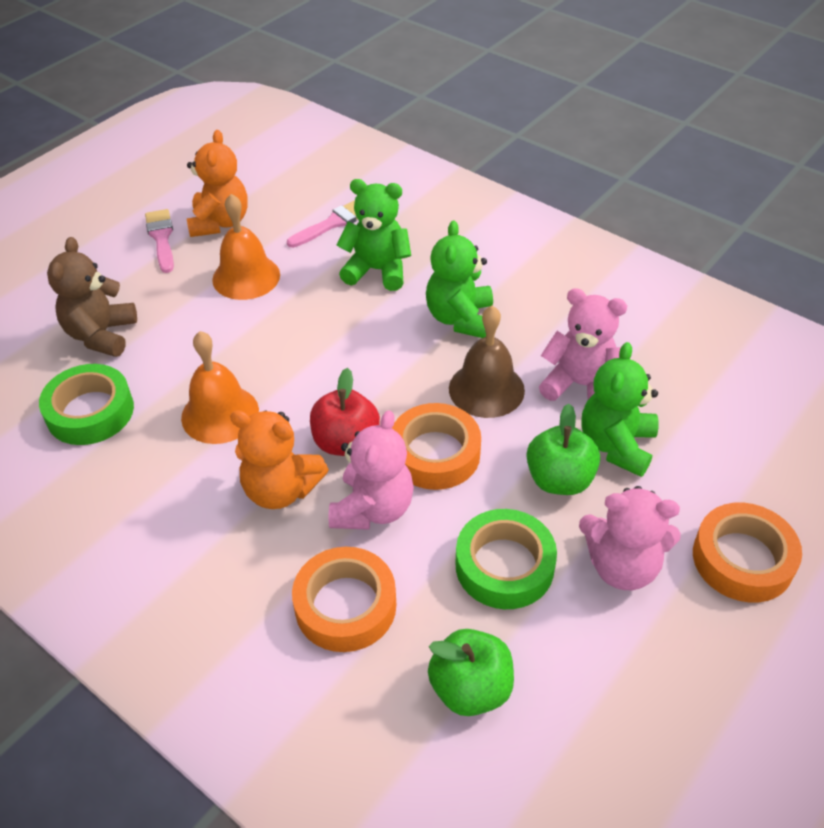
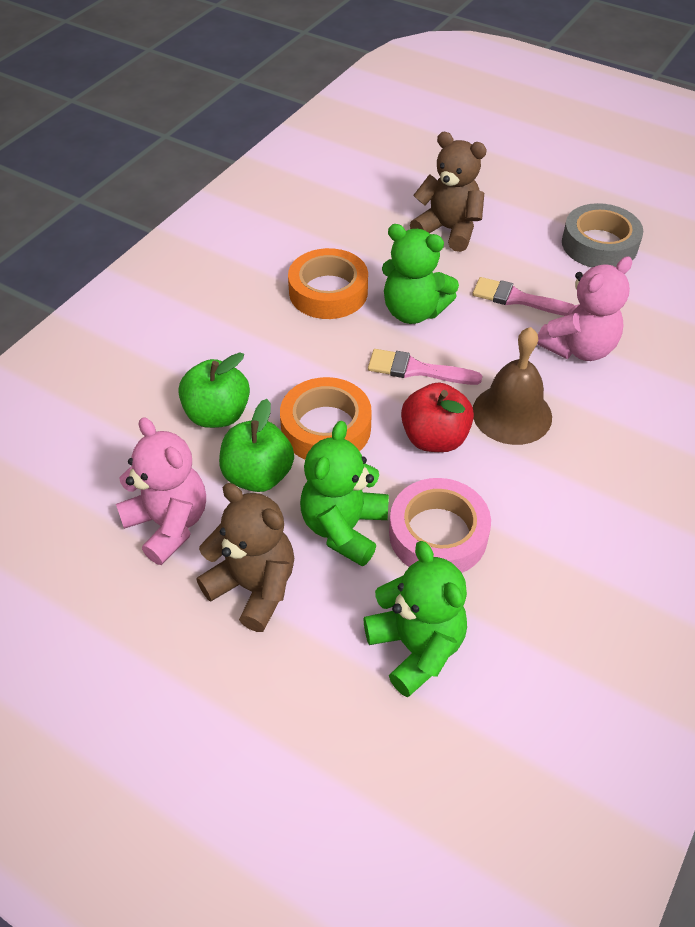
brown teddy bear: 1 -> 2
green tape: 2 -> 0
grey tape: 0 -> 1
orange bell: 2 -> 0
orange tape: 3 -> 2
orange teddy bear: 2 -> 0
pink tape: 0 -> 1
pink teddy bear: 3 -> 2

